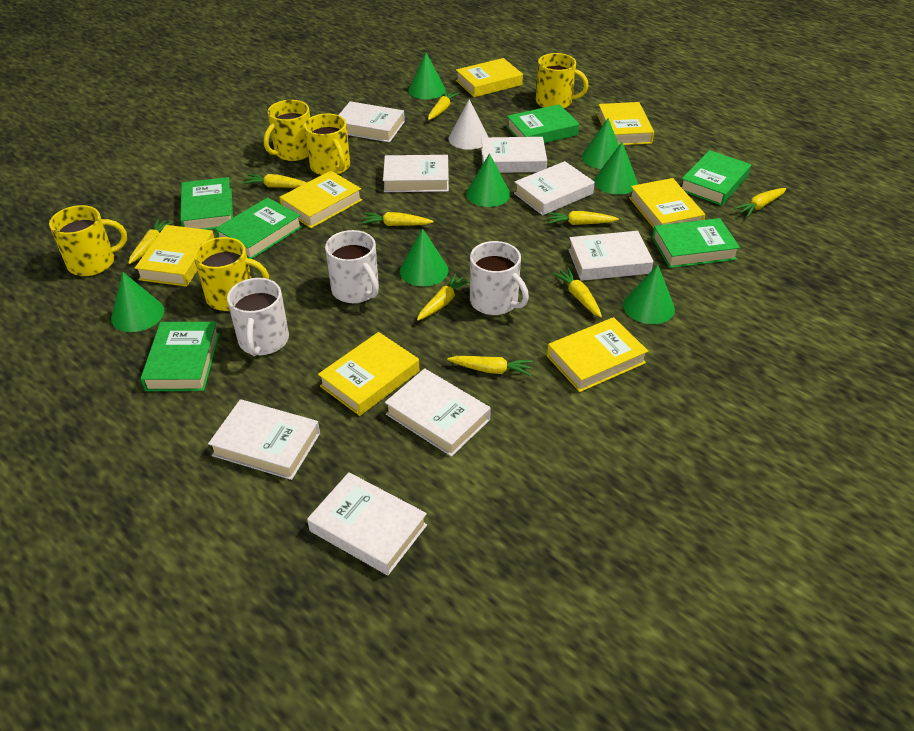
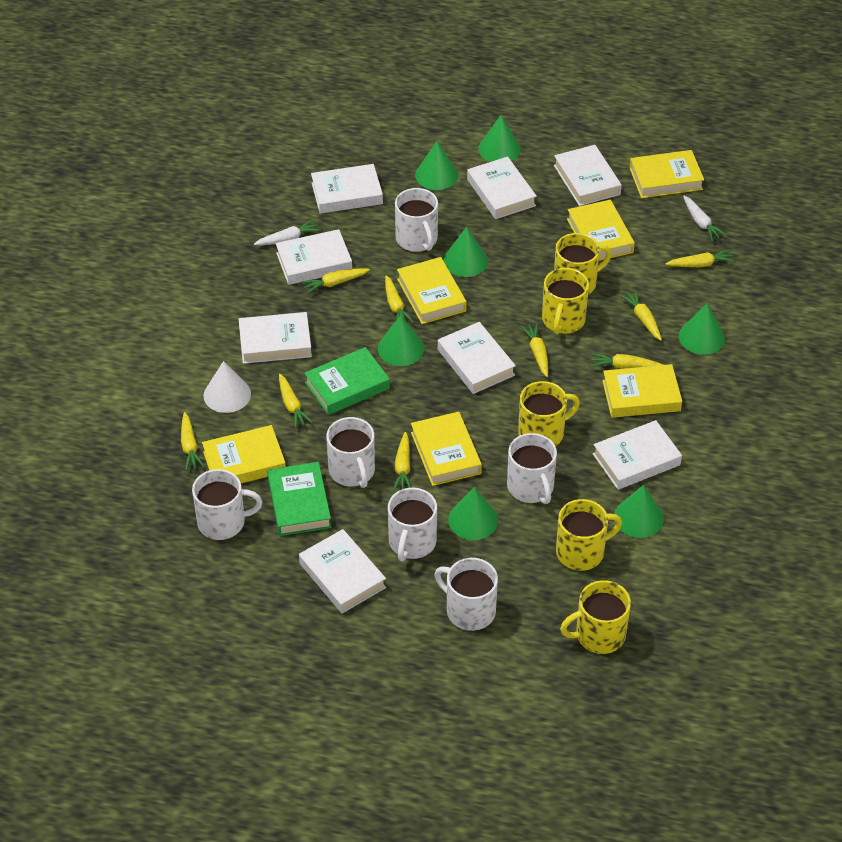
green book: 6 -> 2
white carrot: 0 -> 2
white mug: 3 -> 6
yellow book: 7 -> 6

